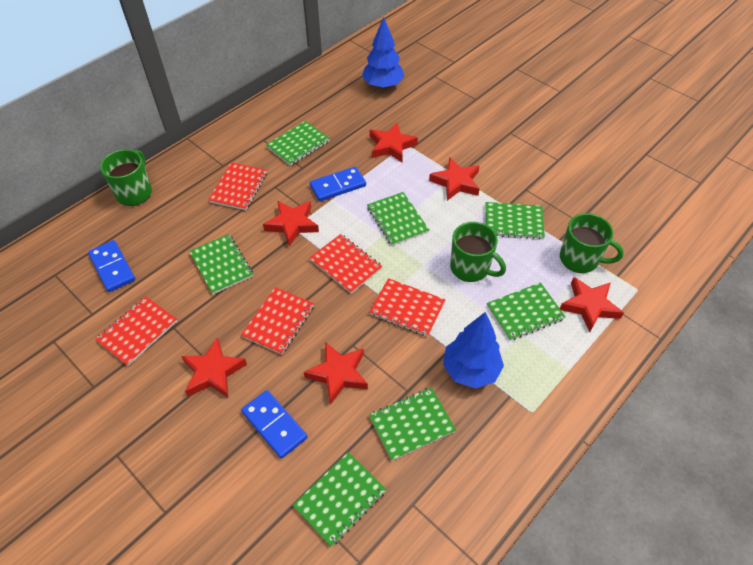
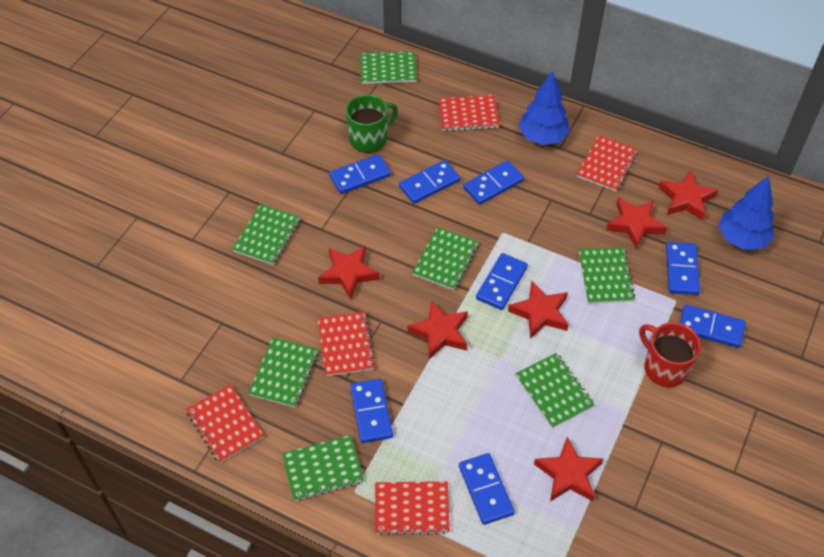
blue domino: 3 -> 8
green mug: 3 -> 1
red mug: 0 -> 1

